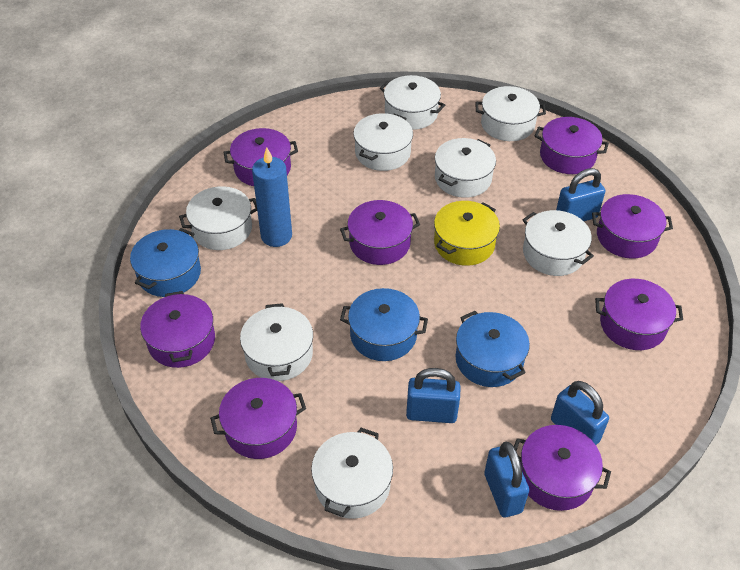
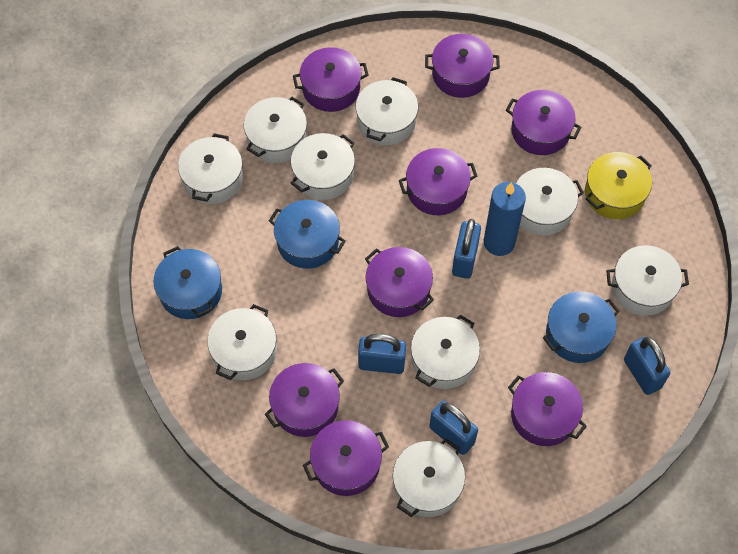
white pot: 8 -> 9

